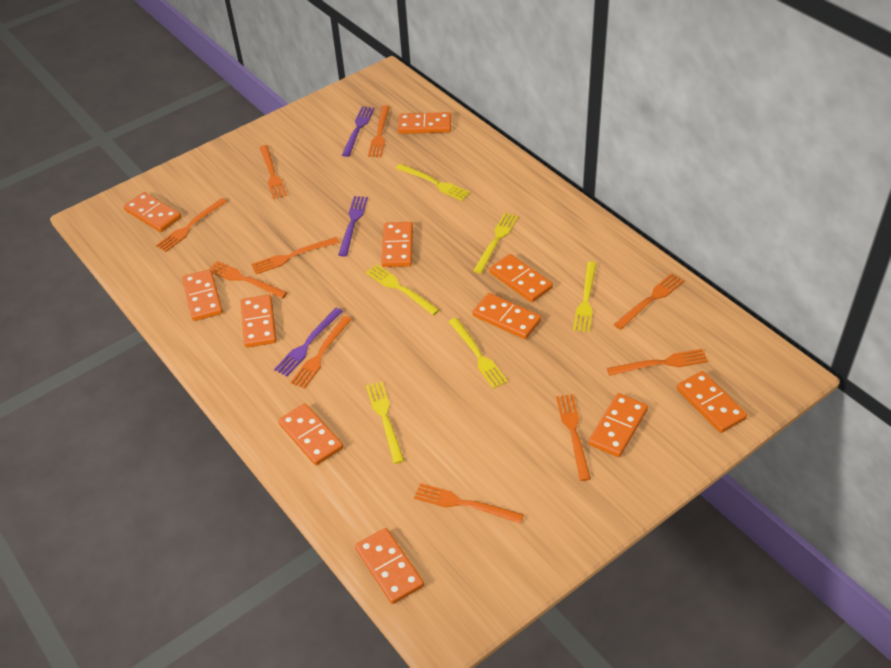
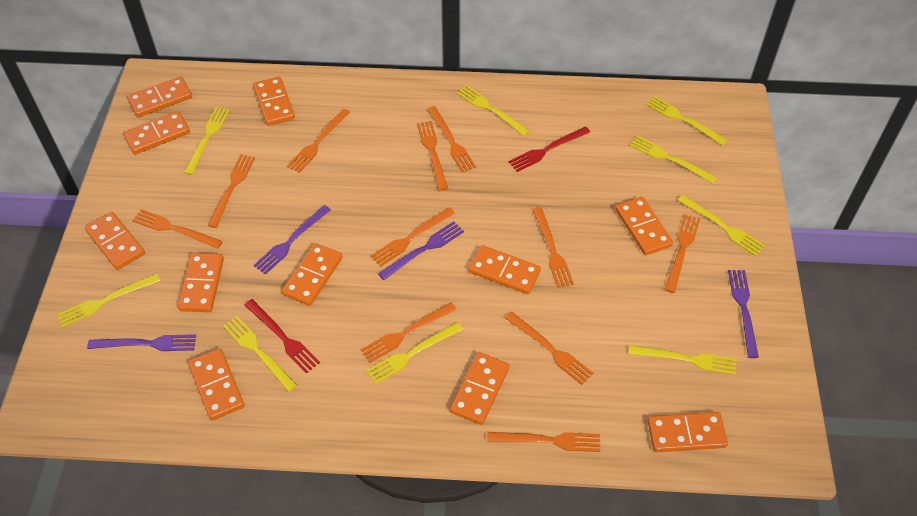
orange fork: 10 -> 11
purple fork: 3 -> 4
red fork: 0 -> 2
yellow fork: 6 -> 9

